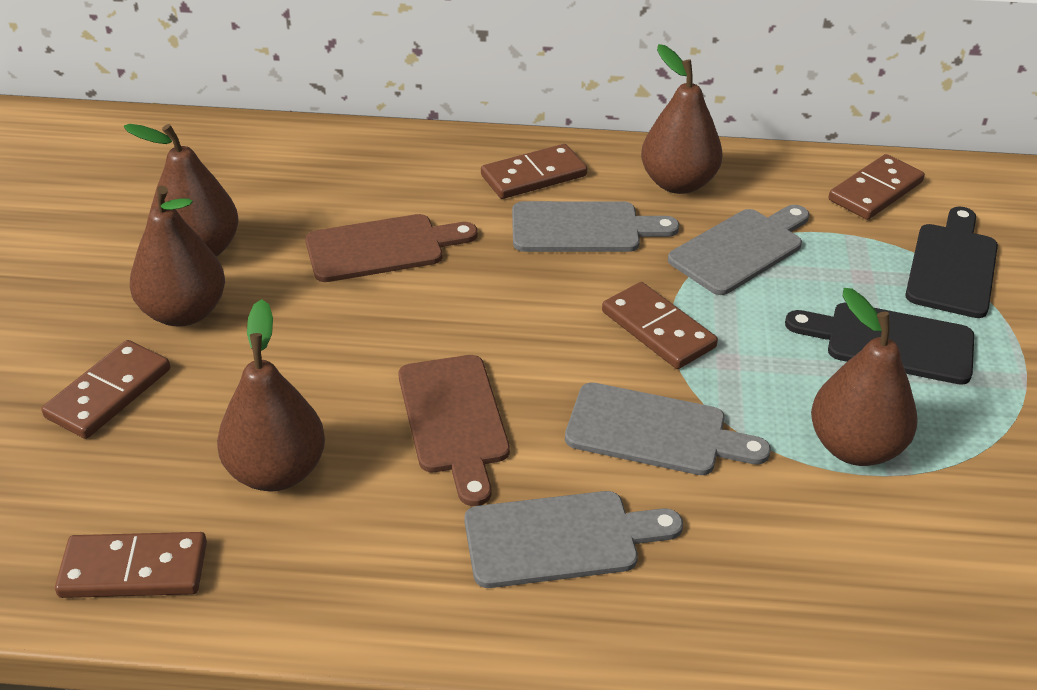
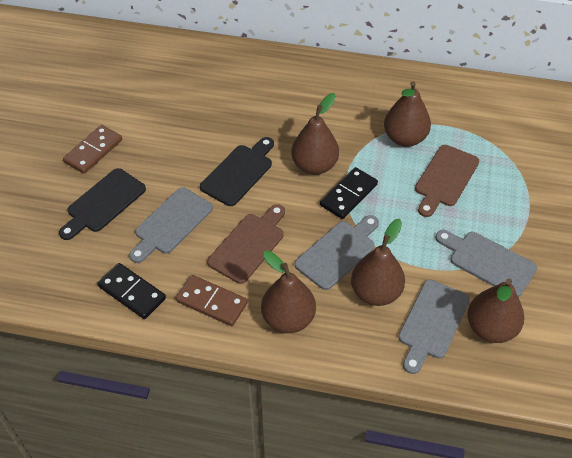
black domino: 0 -> 2
brown domino: 5 -> 2

